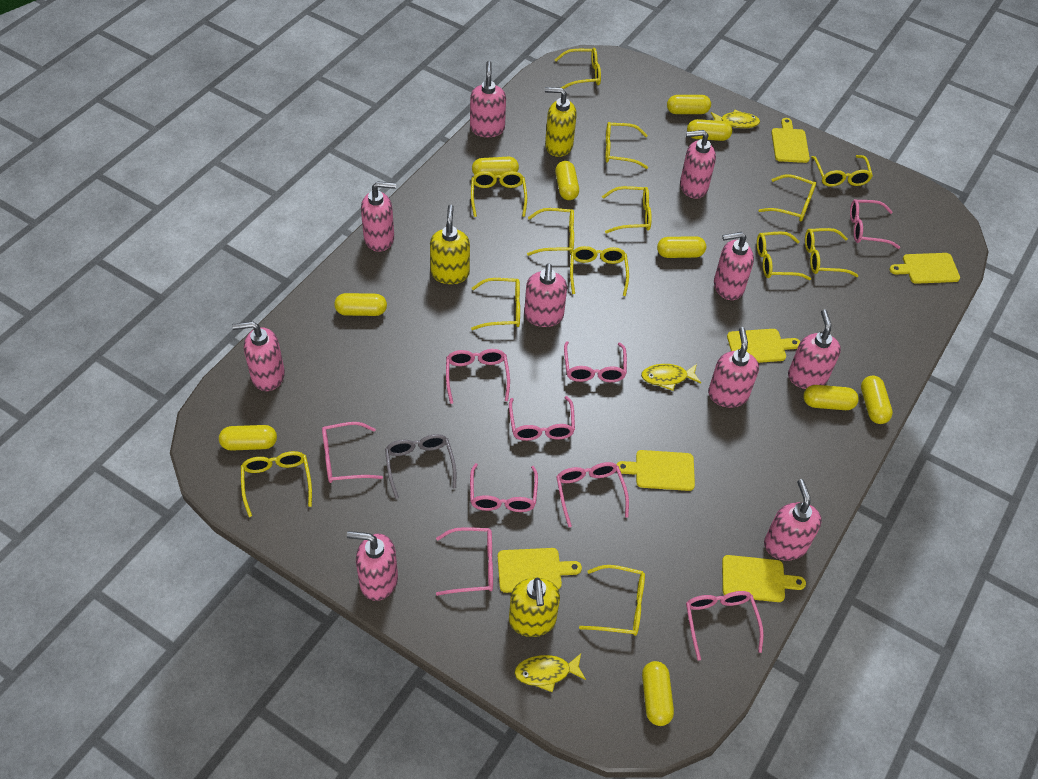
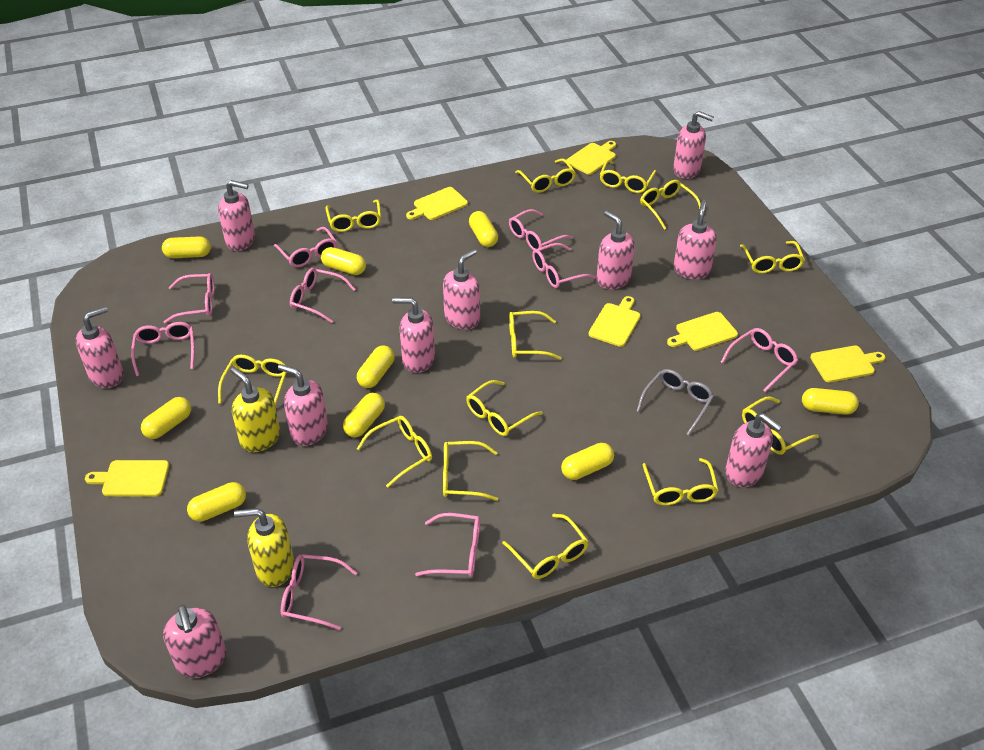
yellow capsule: 10 -> 9
yellow fish: 3 -> 0
yellow soap dispenser: 3 -> 2

